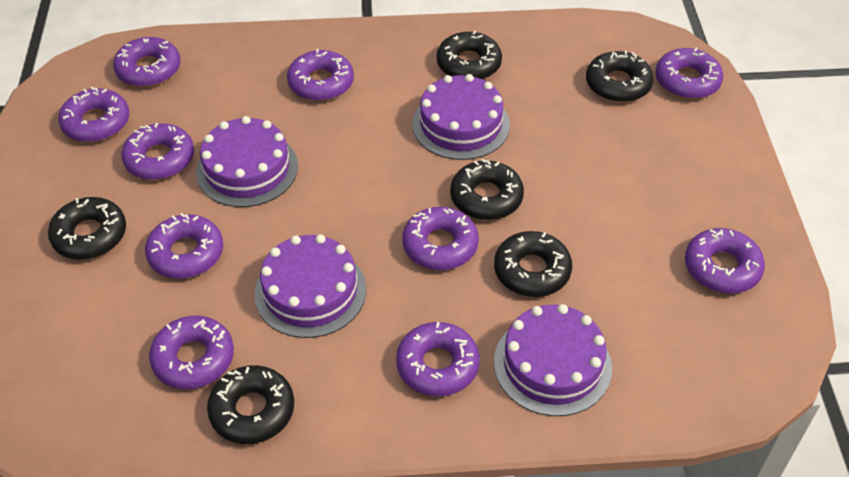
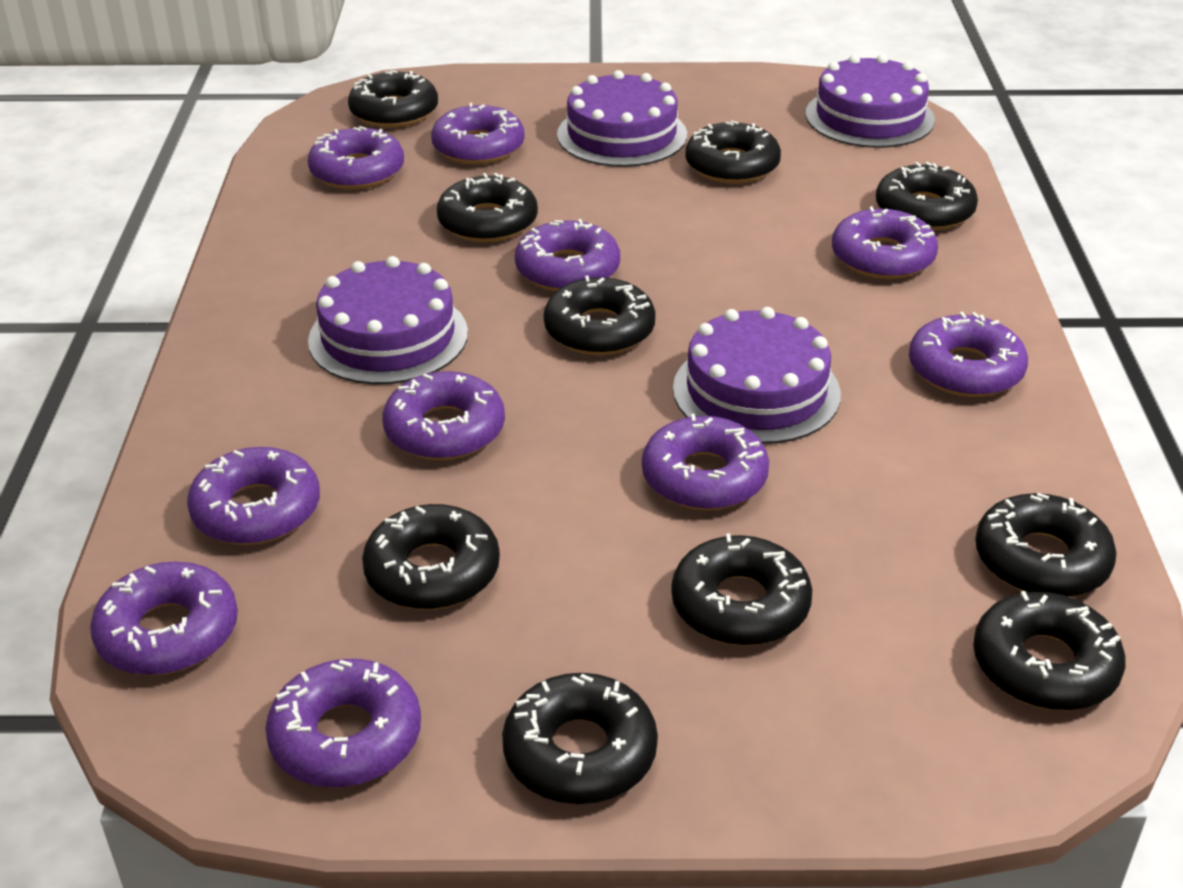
black donut: 6 -> 10

